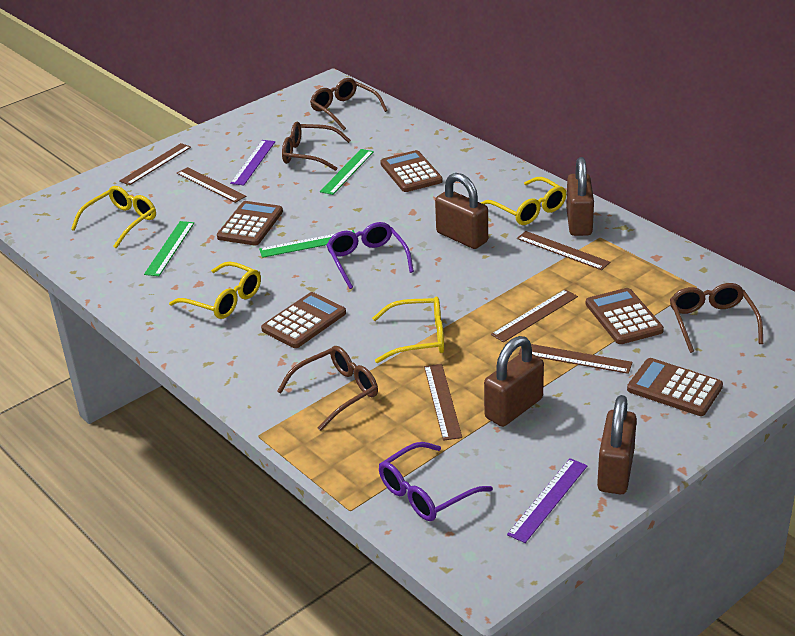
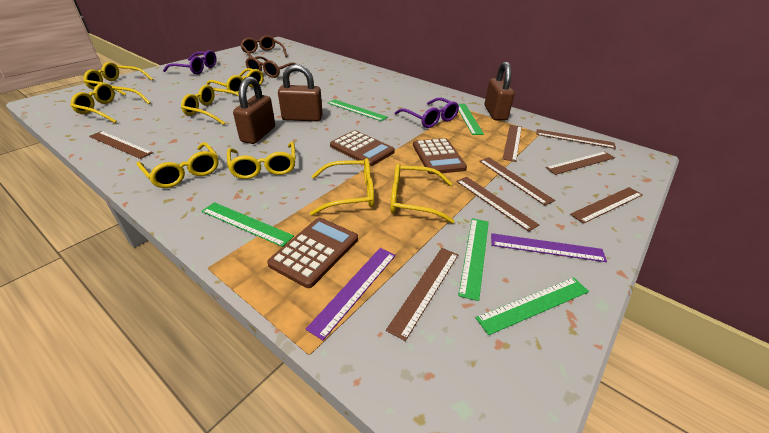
brown calculator: 5 -> 3
brown glasses: 4 -> 2
brown padlock: 4 -> 3
brown ruler: 6 -> 8
green ruler: 3 -> 5
yellow glasses: 4 -> 8

